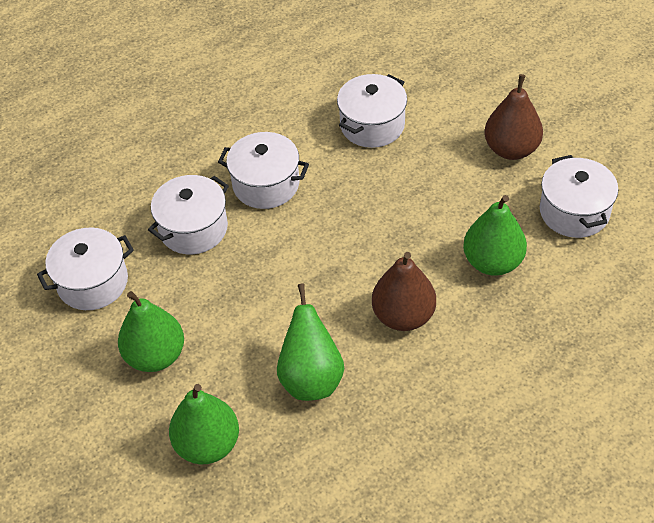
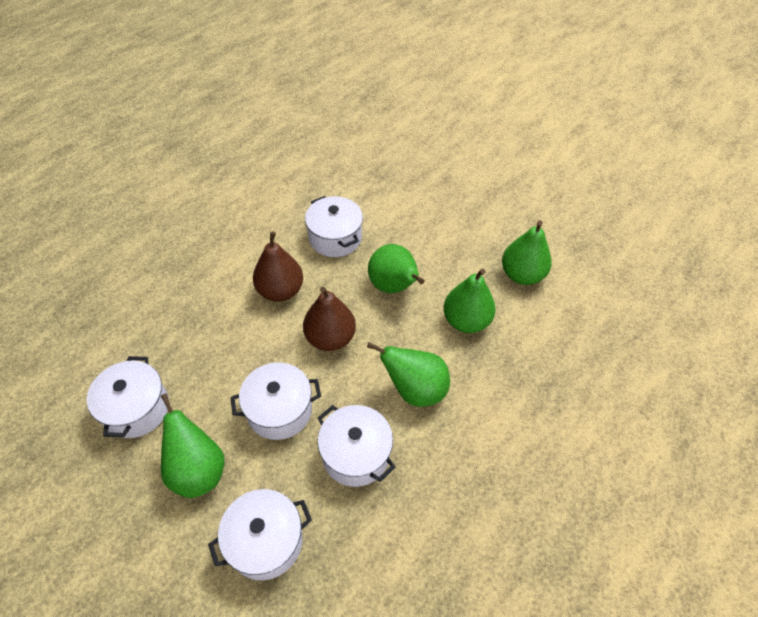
green pear: 4 -> 5

